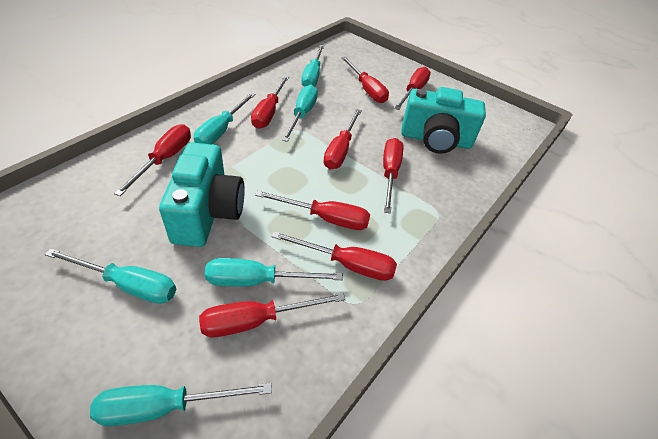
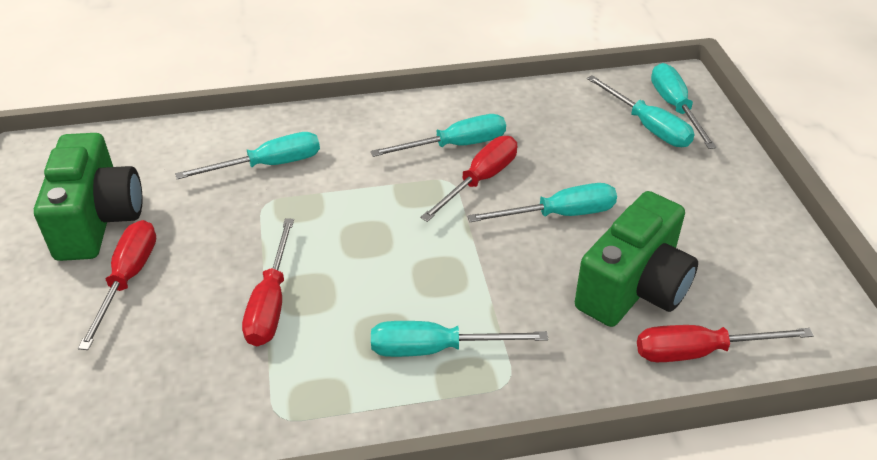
green camera: 0 -> 2
red screwdriver: 9 -> 4
turquoise camera: 2 -> 0

